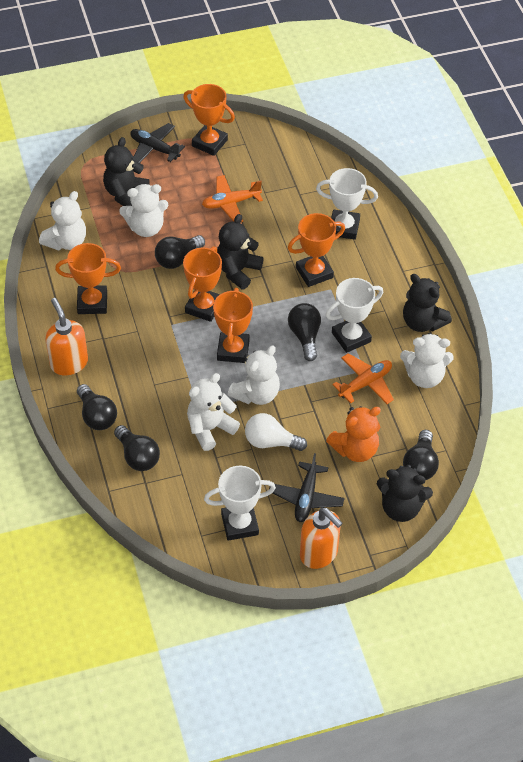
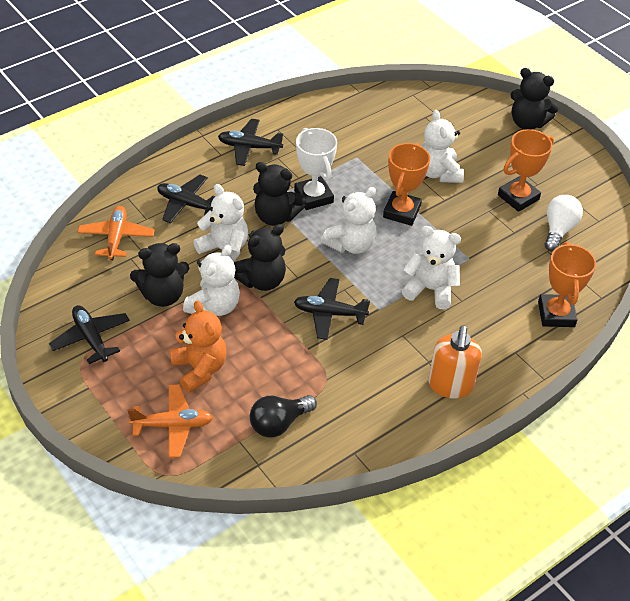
black light bulb: 5 -> 1
black plane: 2 -> 4
orange soap dispenser: 2 -> 1
orange trophy: 5 -> 3
white trophy: 3 -> 1

